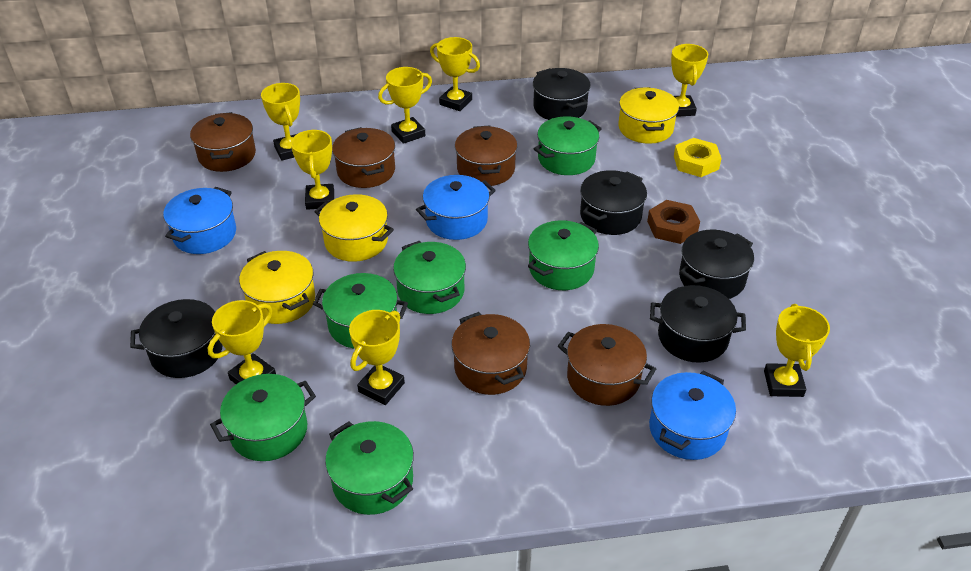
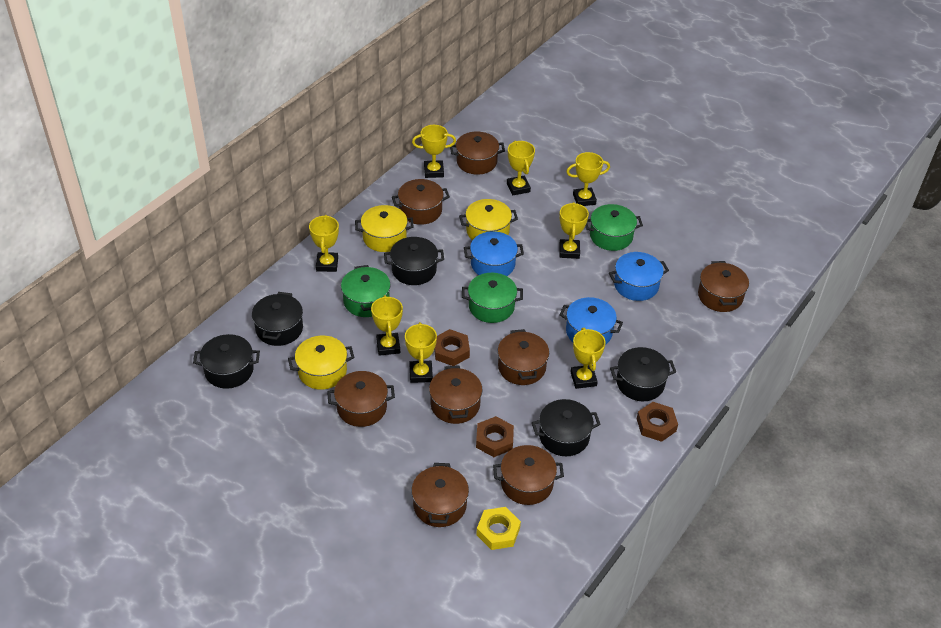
brown nut: 1 -> 3
brown pot: 5 -> 8
green pot: 6 -> 3

